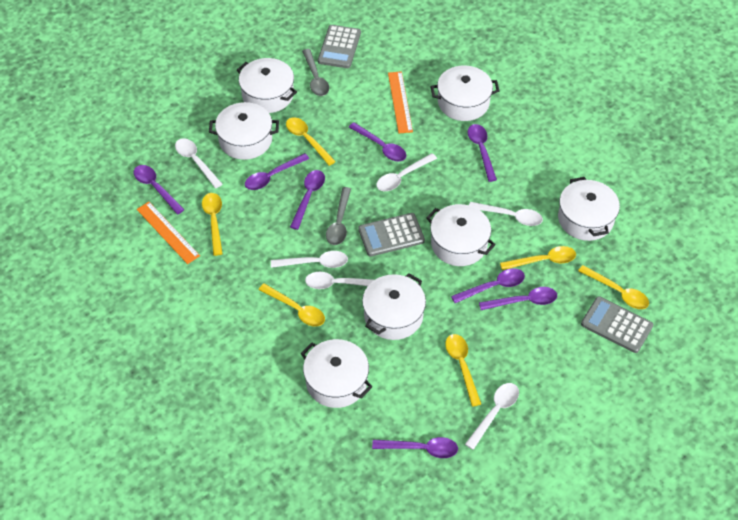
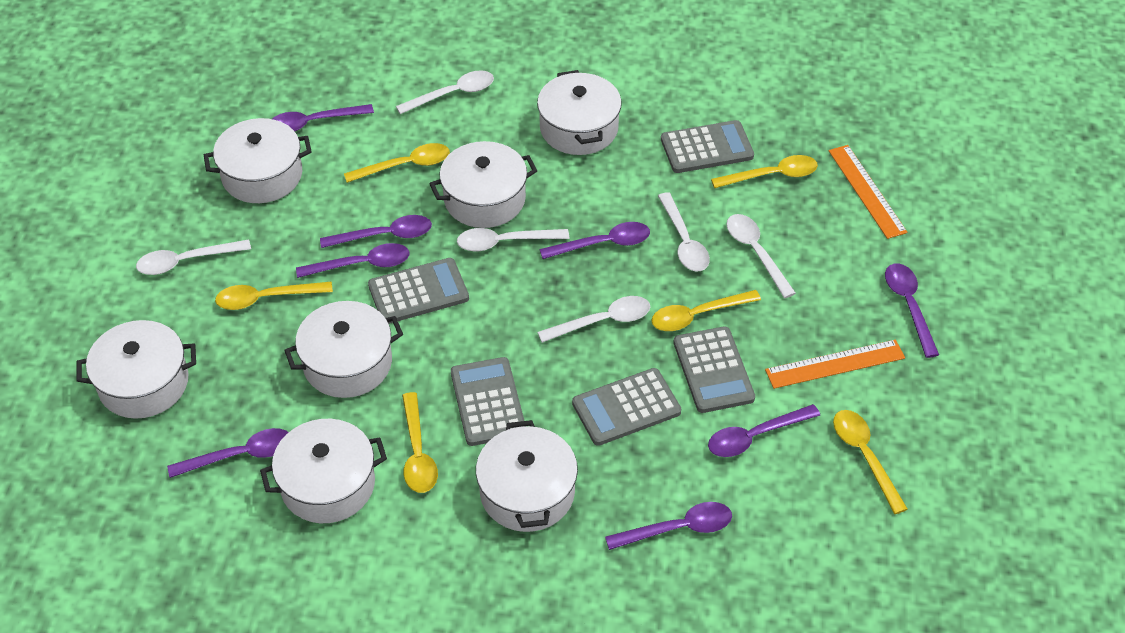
grey calculator: 3 -> 5
grey spoon: 2 -> 0

